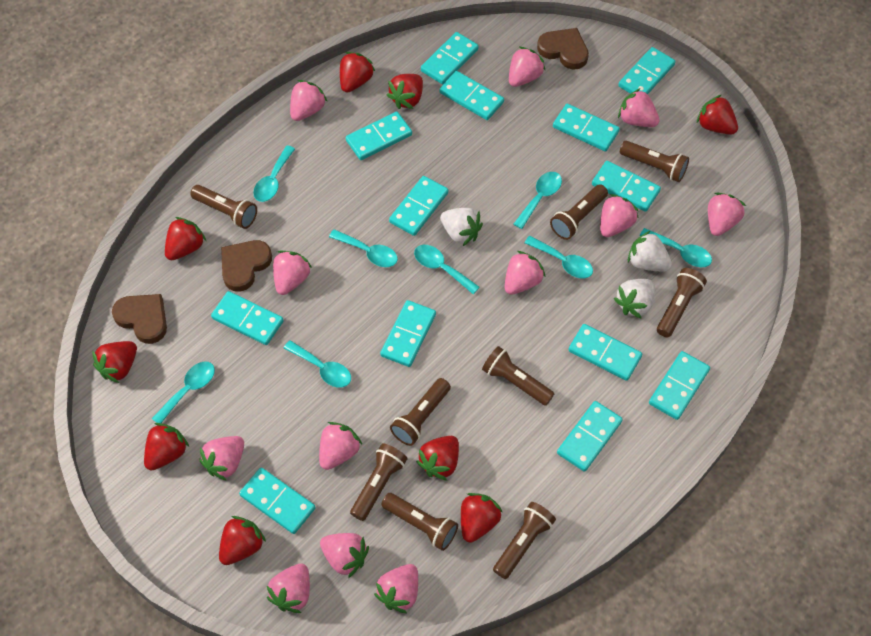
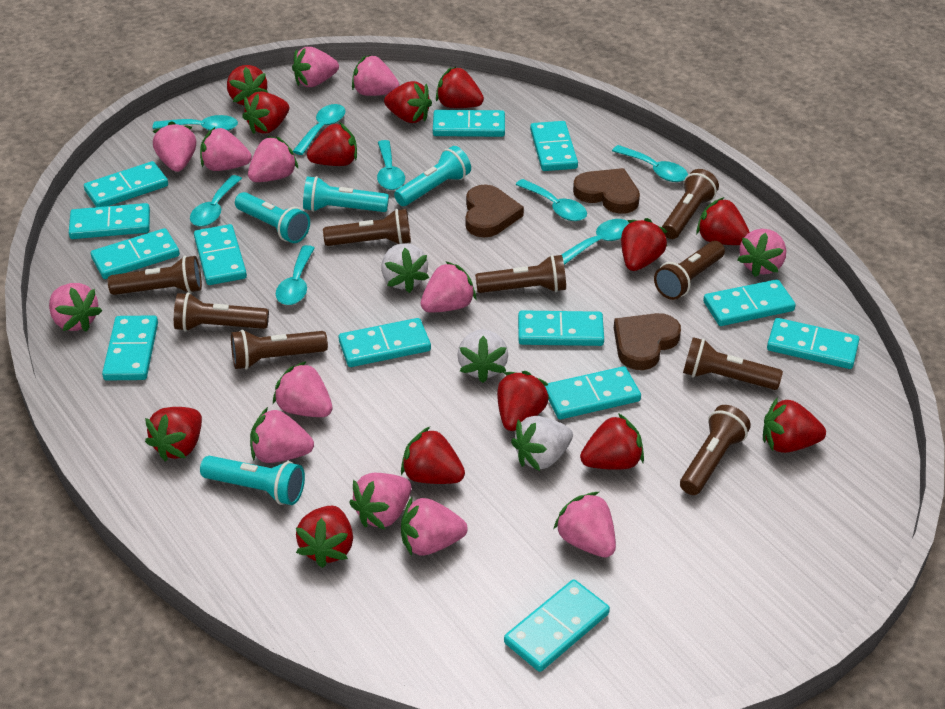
pink strawberry: 12 -> 13
red strawberry: 9 -> 13
turquoise flashlight: 0 -> 4

